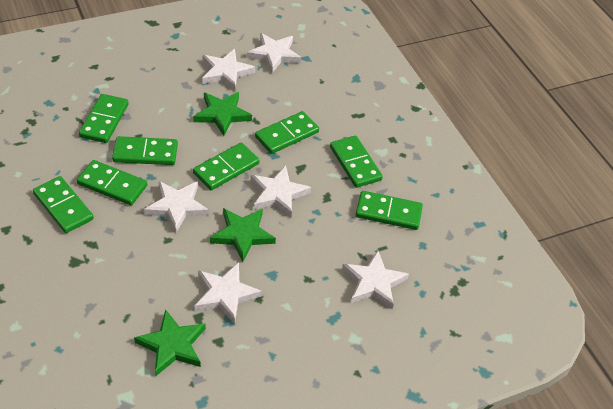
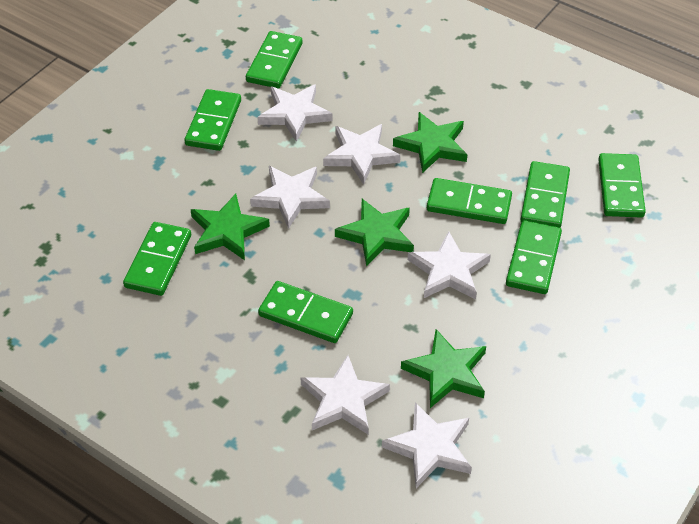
green star: 3 -> 4

